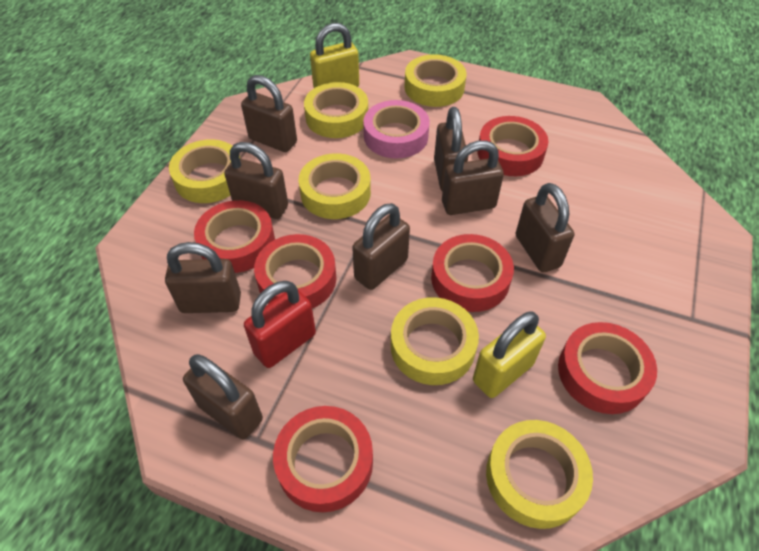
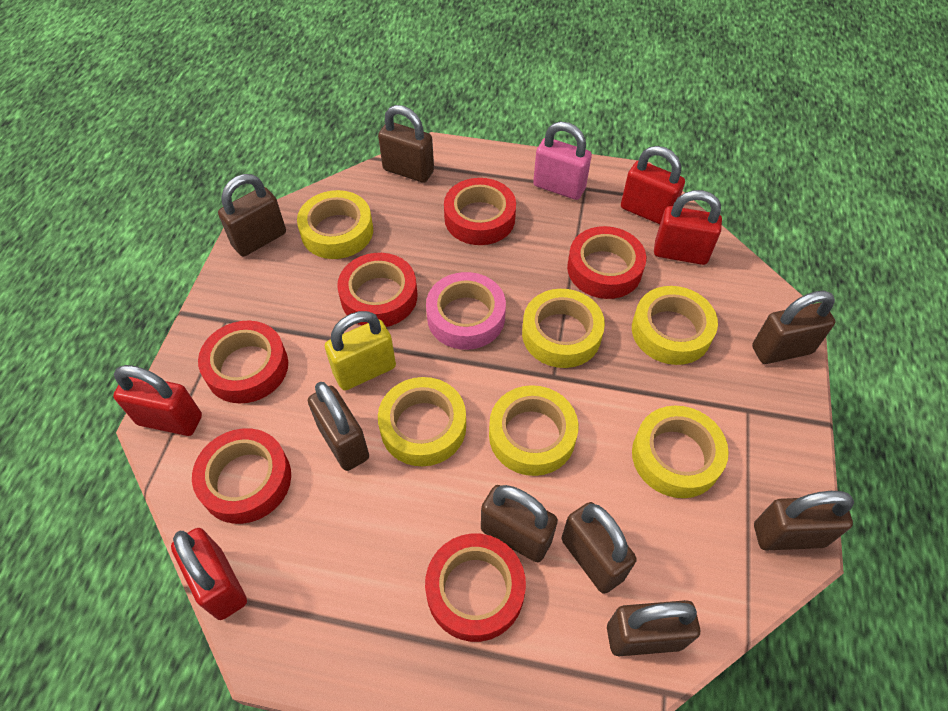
pink padlock: 0 -> 1
red padlock: 1 -> 4
yellow padlock: 2 -> 1

